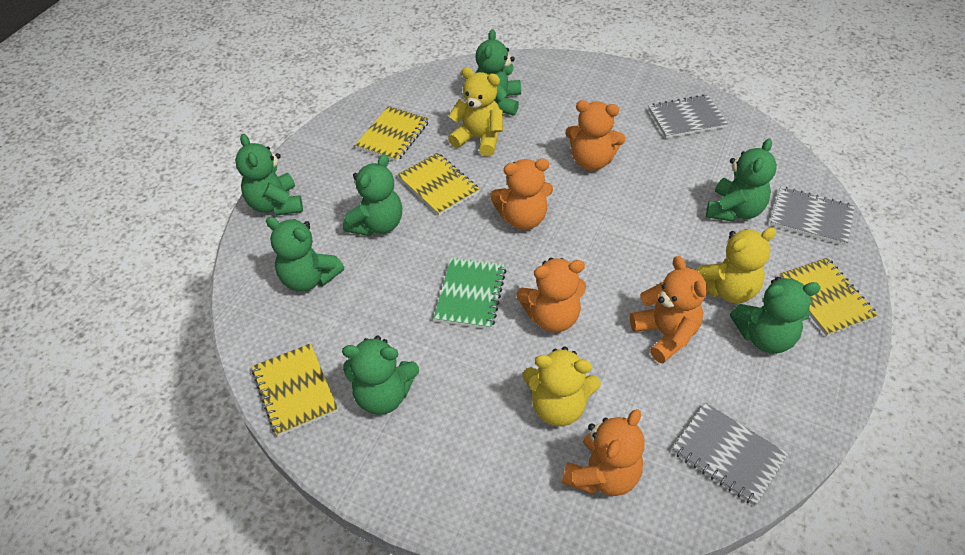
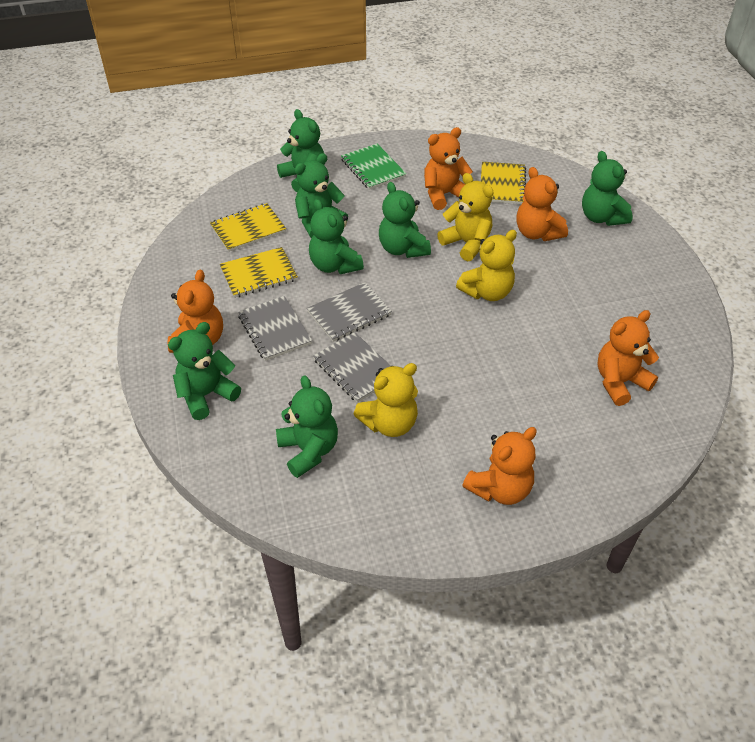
yellow notebook: 4 -> 3

